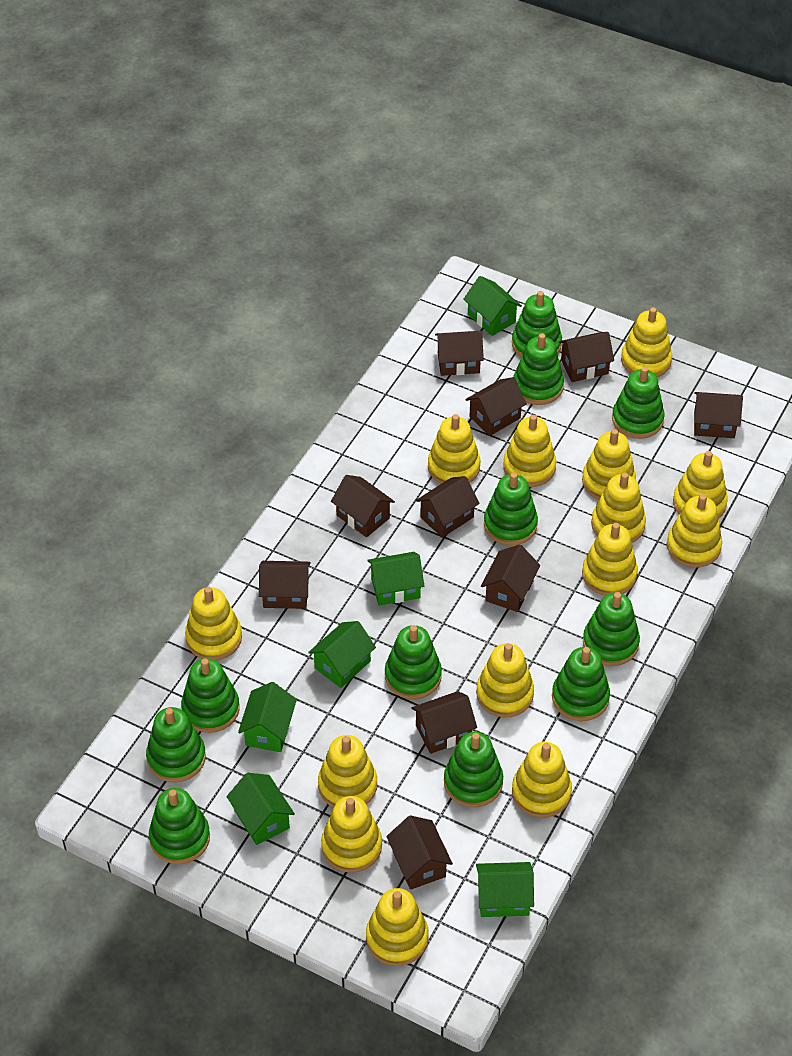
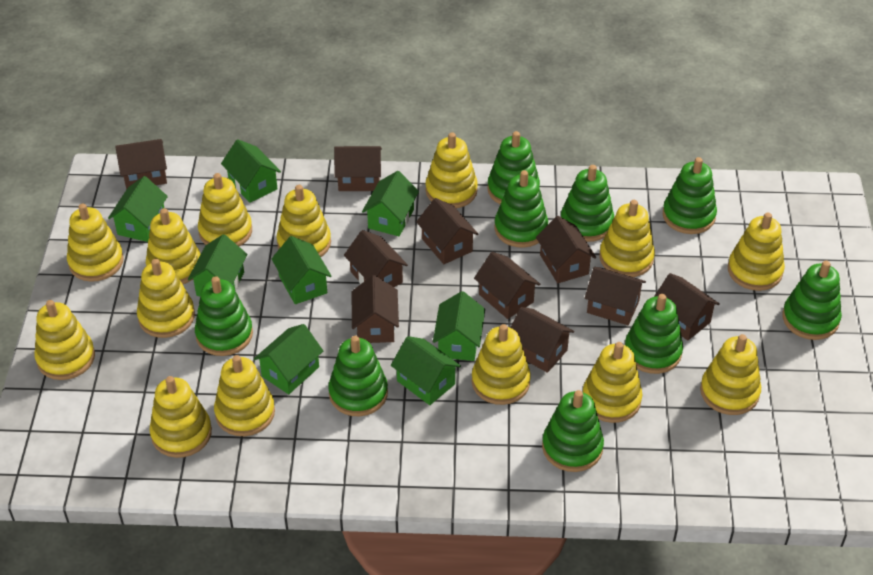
green house: 6 -> 8
green stacking toy: 11 -> 9

